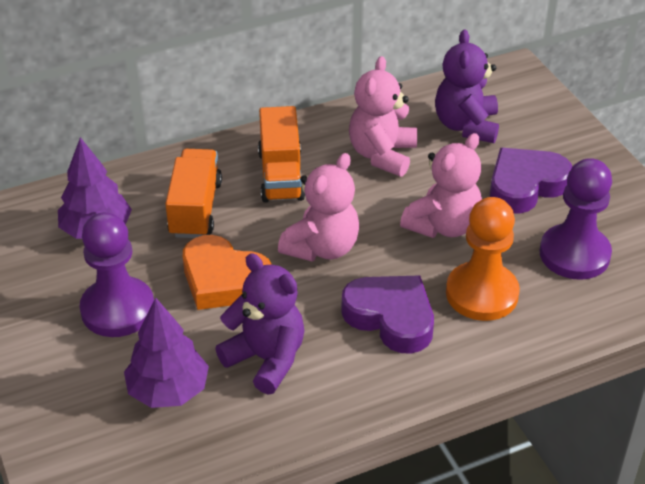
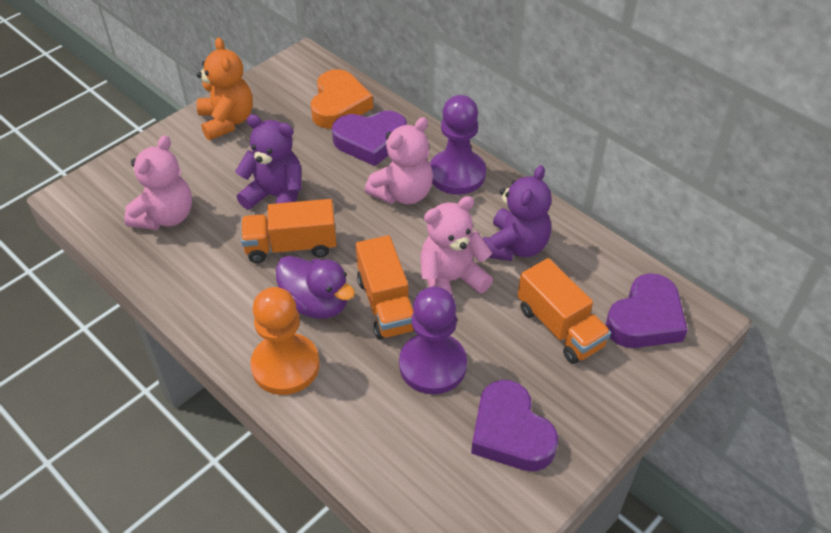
orange teddy bear: 0 -> 1
orange truck: 2 -> 3
purple duck: 0 -> 1
purple heart: 2 -> 3
purple tree: 2 -> 0

